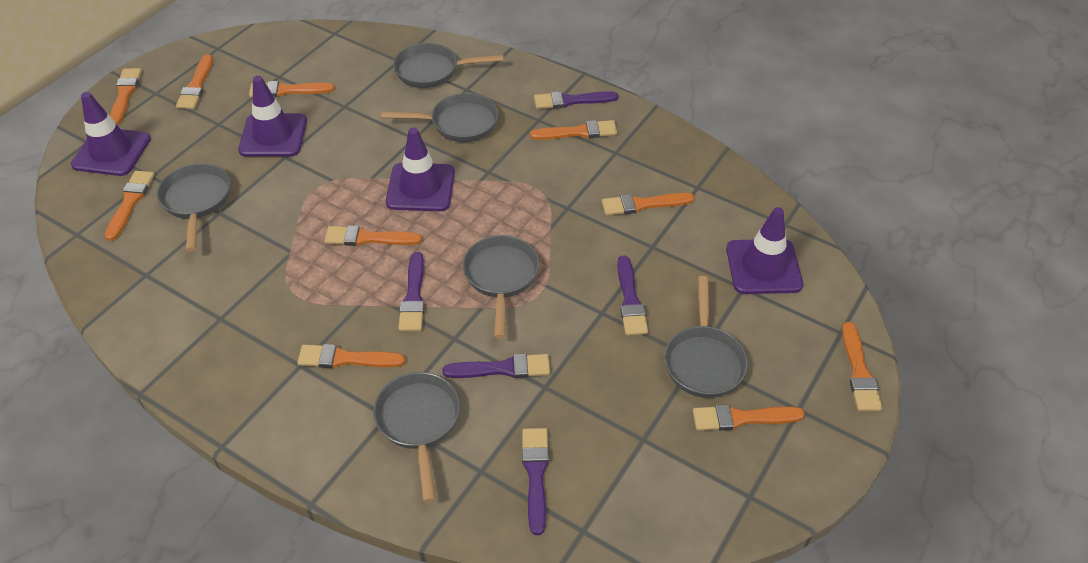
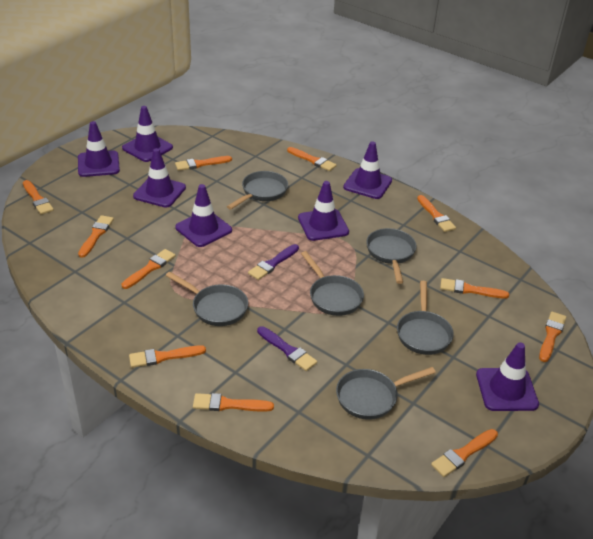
orange brush: 10 -> 11
purple brush: 5 -> 2
purple traffic cone: 4 -> 7

